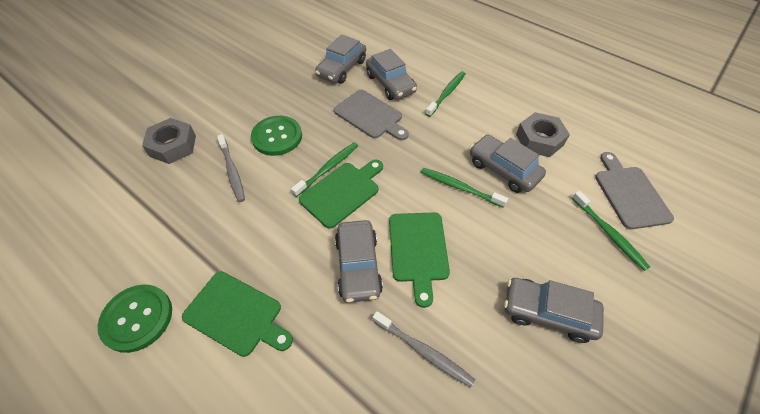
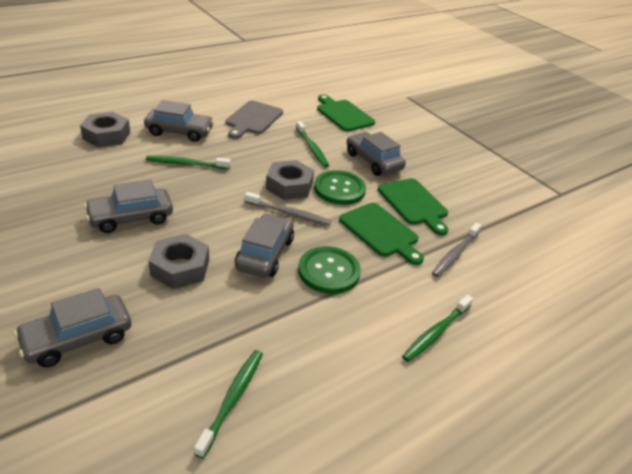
grey cutting board: 2 -> 1
grey nut: 2 -> 3

